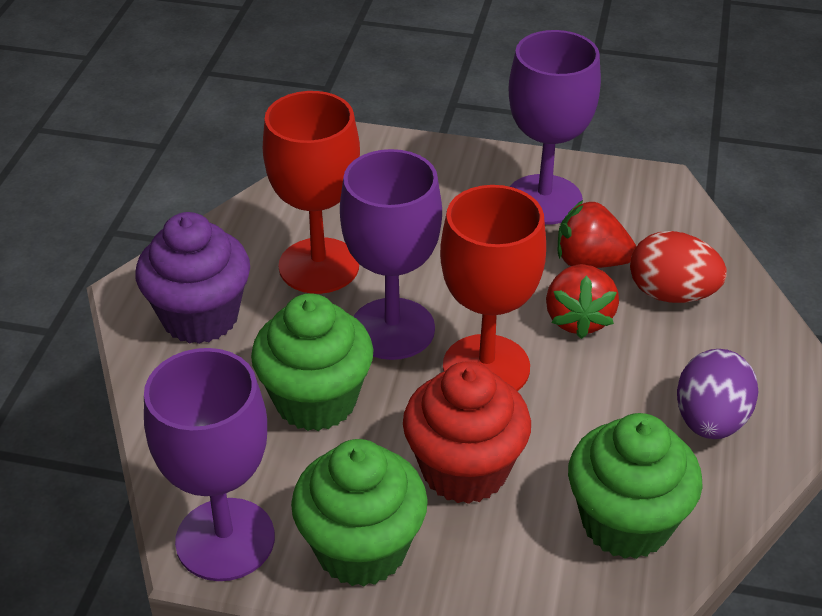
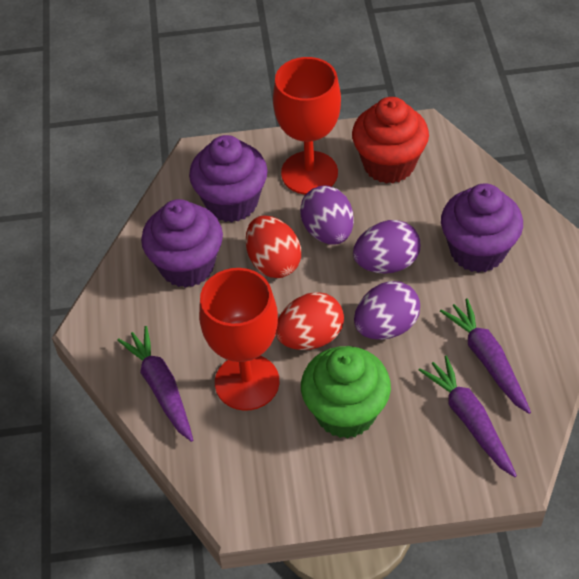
green cupcake: 3 -> 1
purple carrot: 0 -> 3
purple cupcake: 1 -> 3
purple egg: 1 -> 3
purple goblet: 3 -> 0
red egg: 1 -> 2
red strawberry: 2 -> 0

